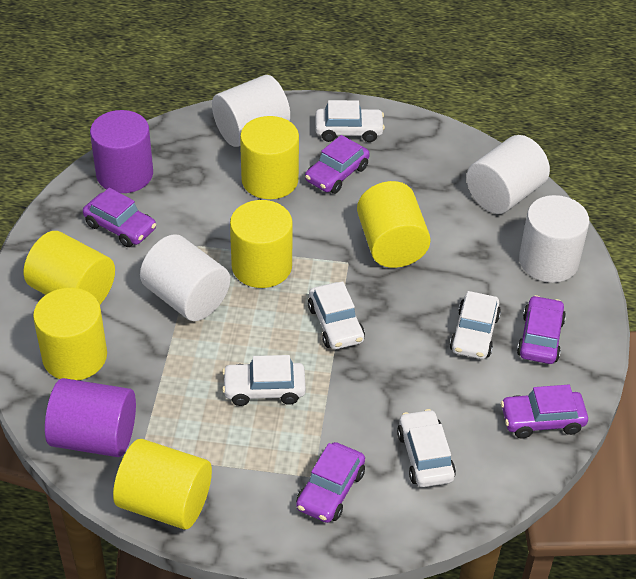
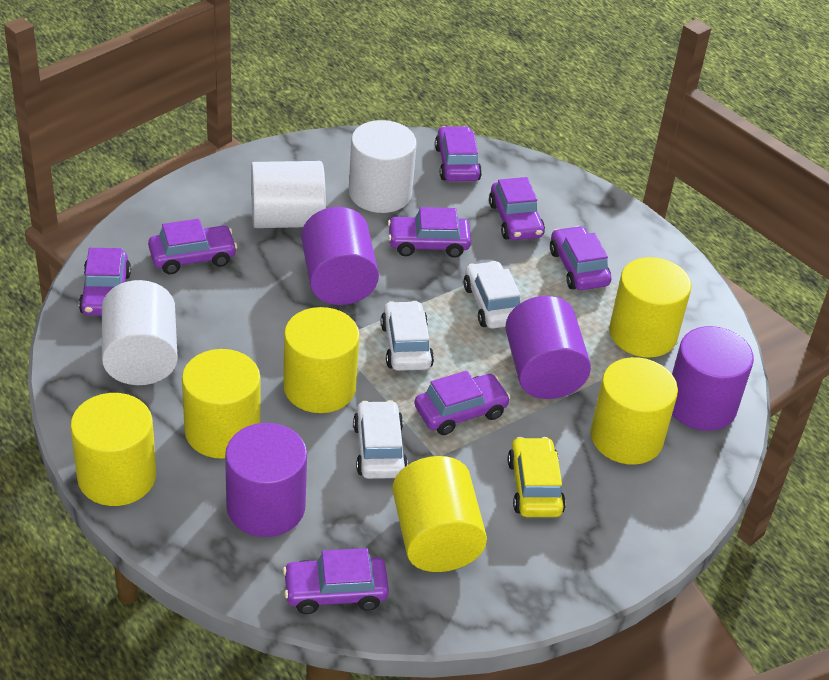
purple car: 5 -> 8
purple cylinder: 2 -> 4
white car: 5 -> 3
white cylinder: 4 -> 3
yellow car: 0 -> 1

